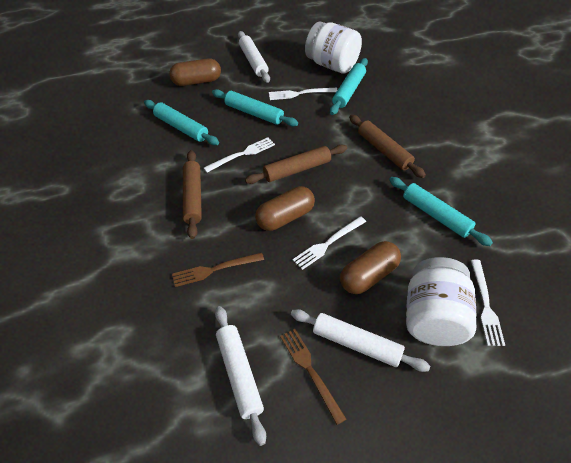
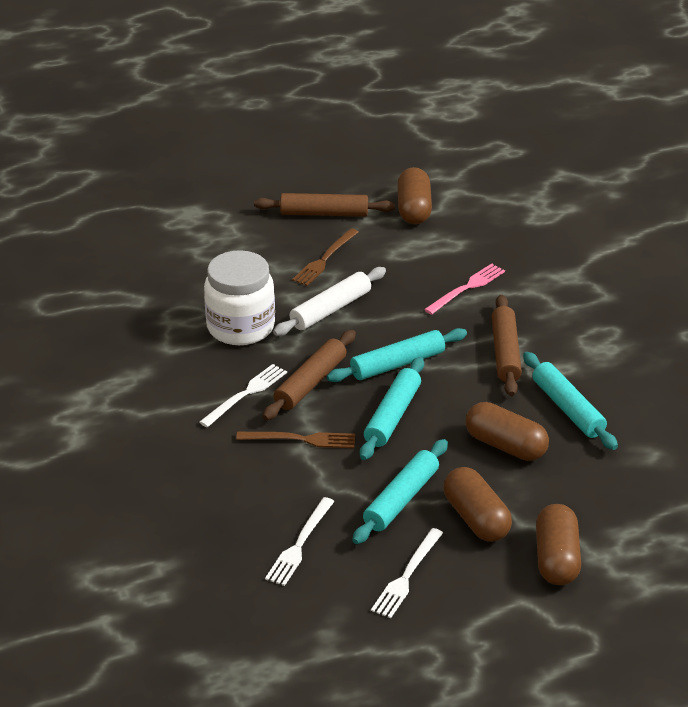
brown capsule: 3 -> 4
pink fork: 0 -> 1
white fork: 4 -> 3
white jar: 2 -> 1
white rolling pin: 3 -> 1

